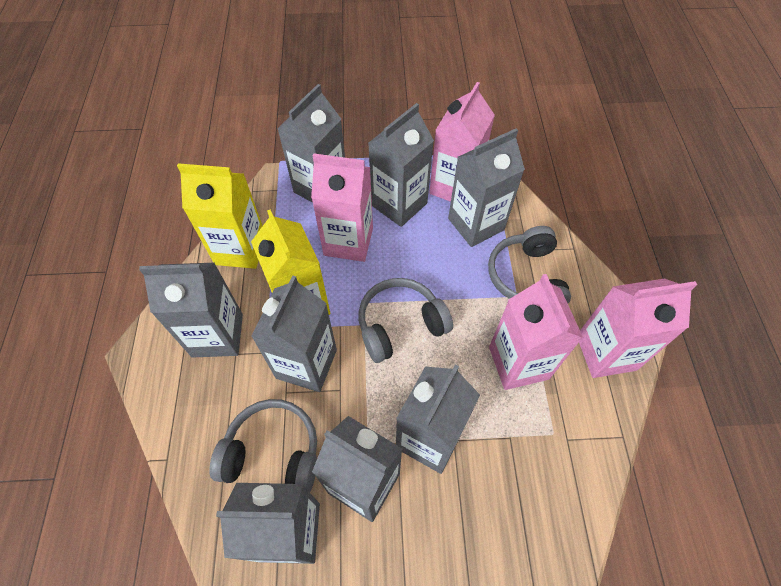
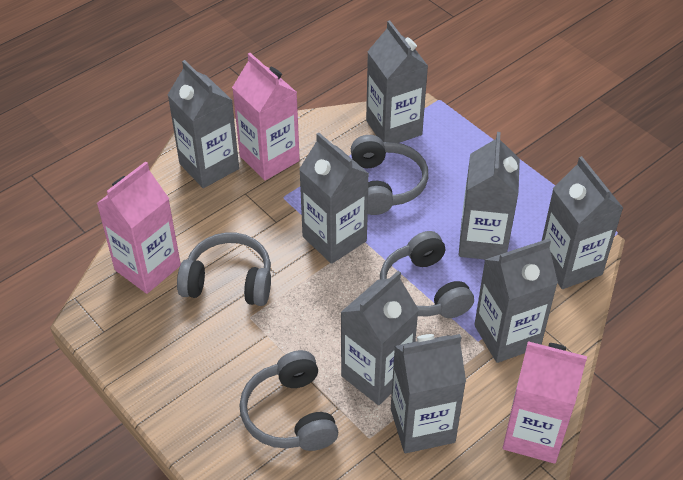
grey headphones: 3 -> 4
pink carton: 4 -> 3
yellow carton: 2 -> 0

